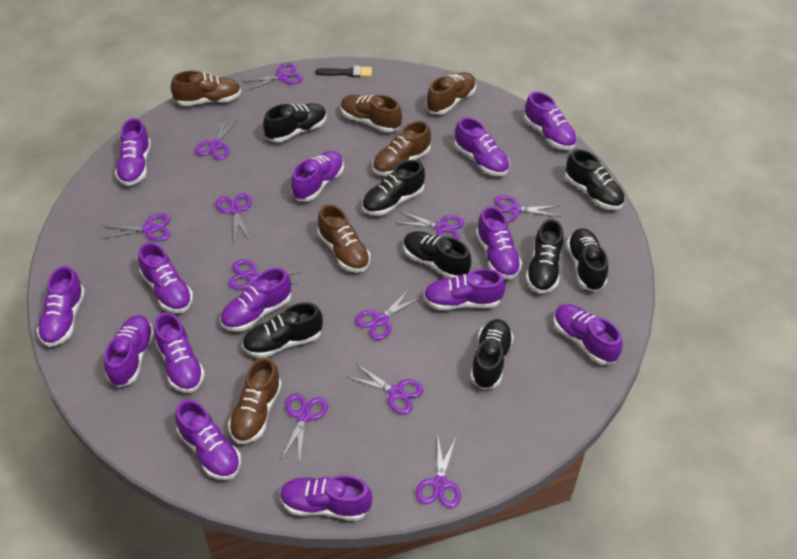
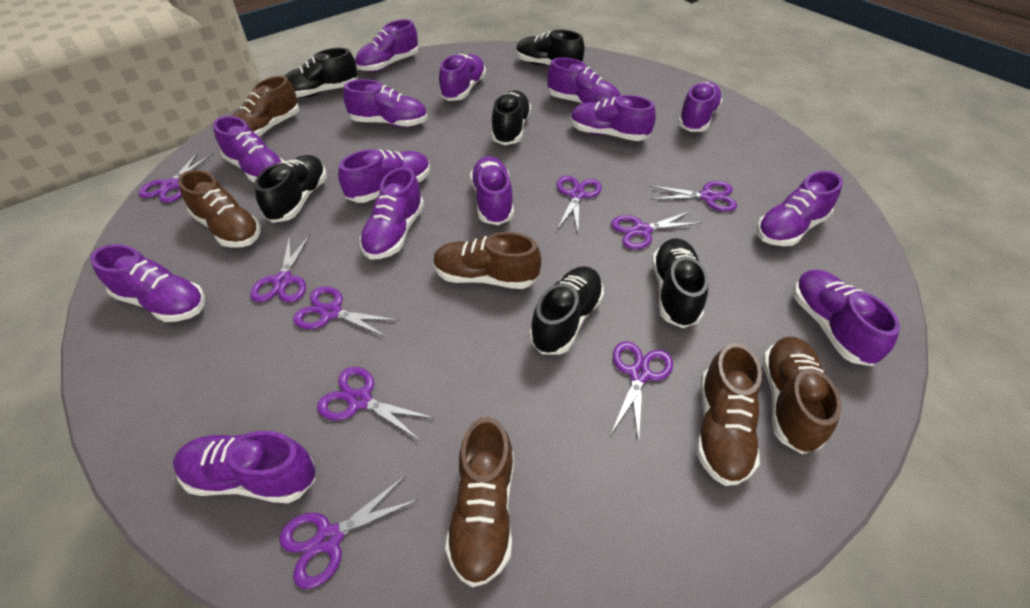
black brush: 1 -> 0
black shoe: 8 -> 6
purple scissors: 11 -> 9

